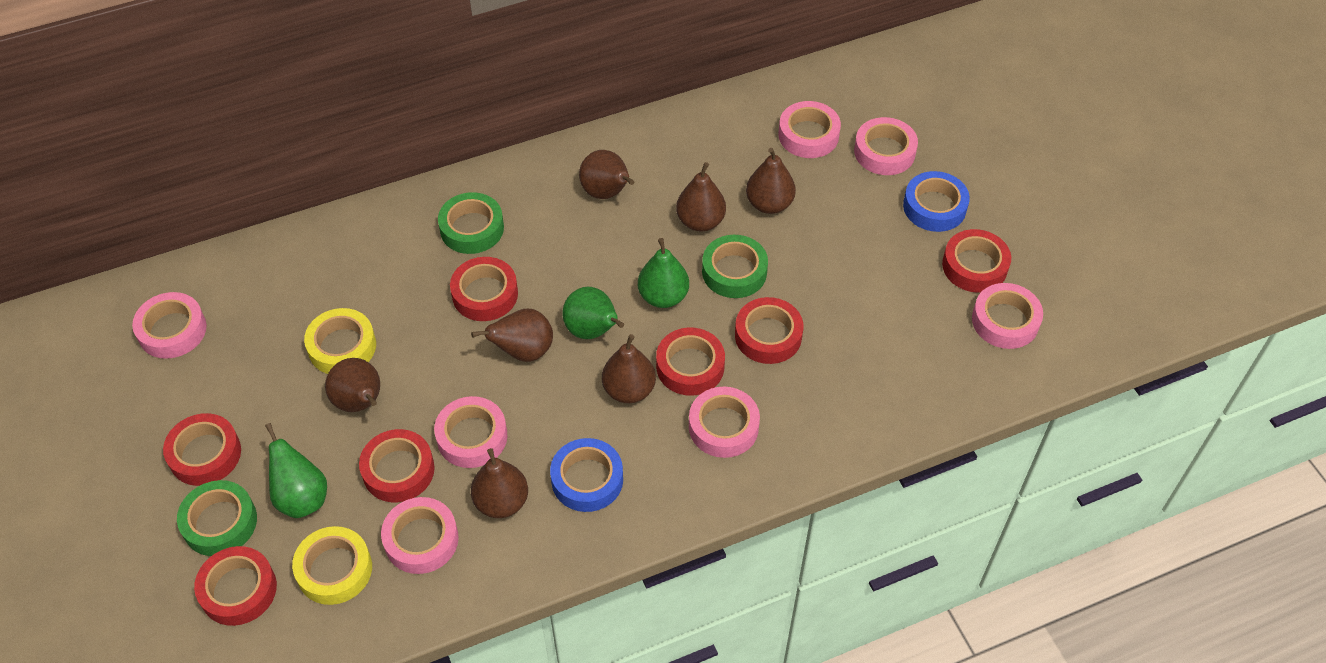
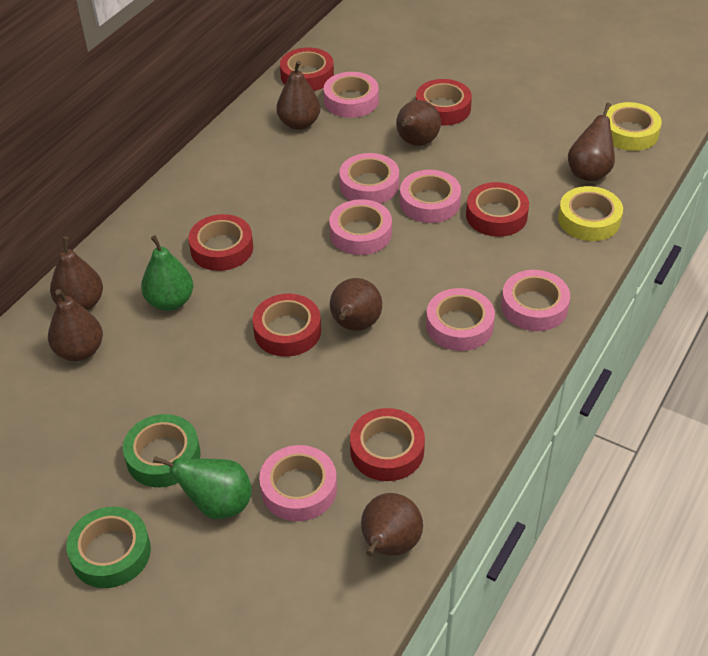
blue tape: 2 -> 0
green pear: 3 -> 2
green tape: 3 -> 2
red tape: 7 -> 6

